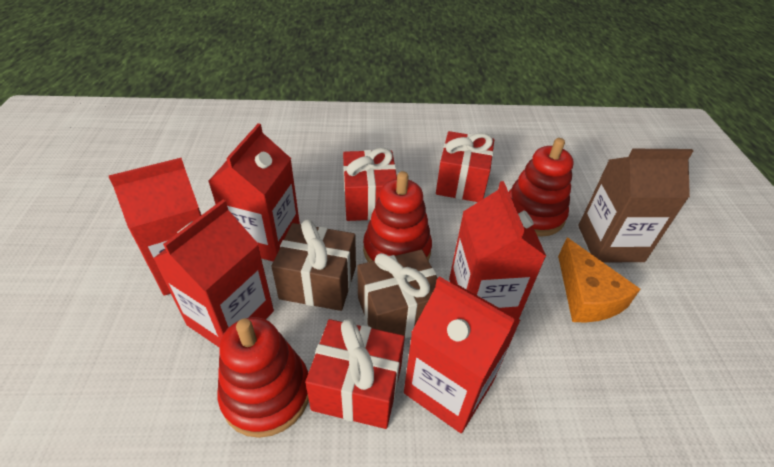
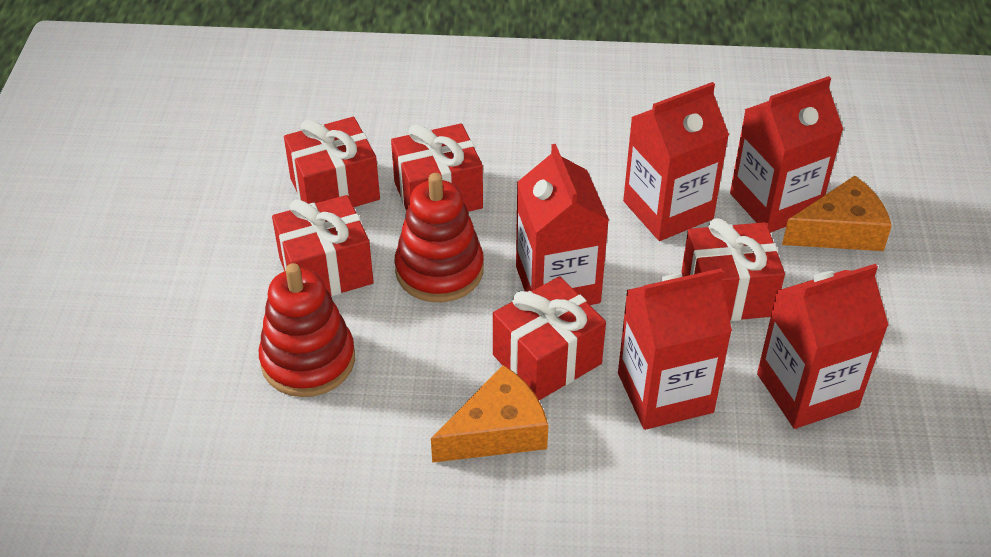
brown carton: 1 -> 0
brown gift: 2 -> 0
orange cheese: 1 -> 2
red gift: 3 -> 5
red stacking toy: 3 -> 2

